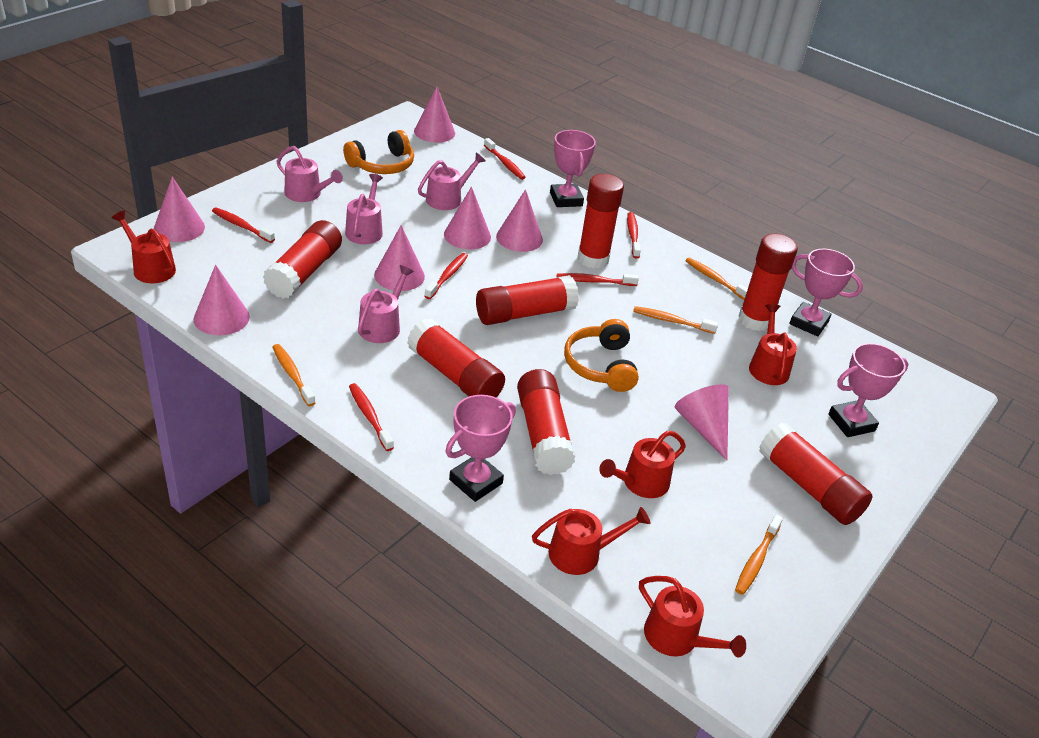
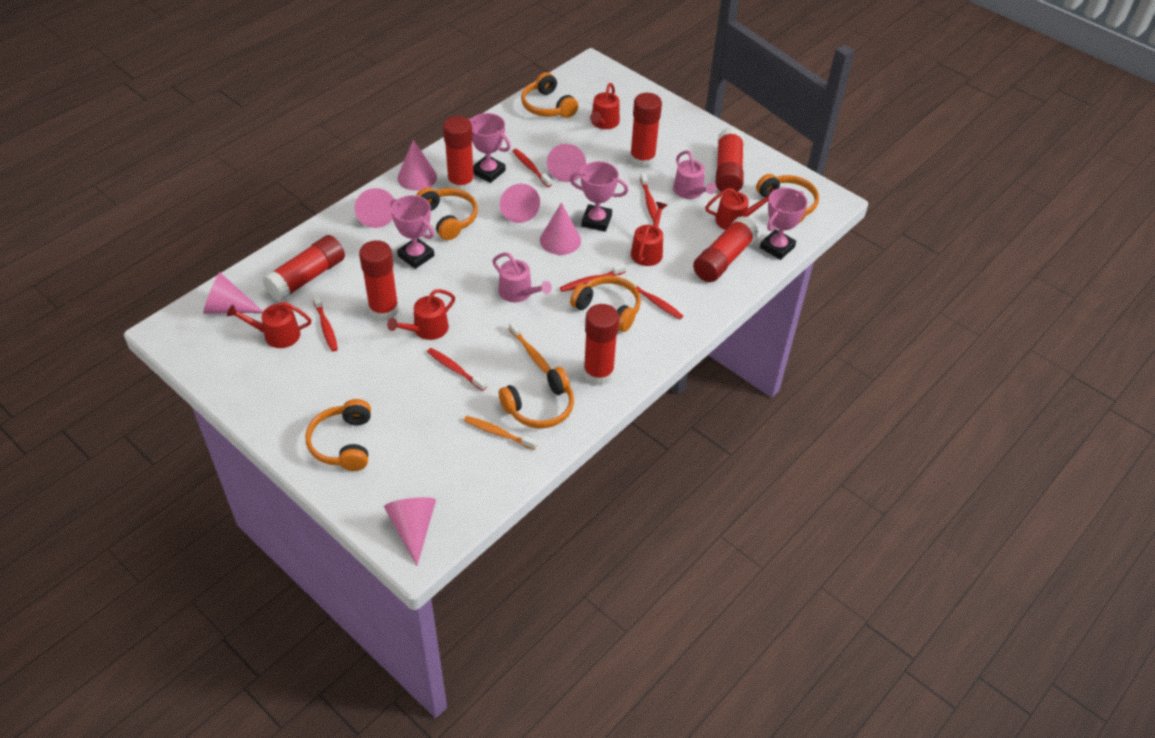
orange headphones: 2 -> 6
orange toothbrush: 4 -> 2
pink watering can: 4 -> 2

